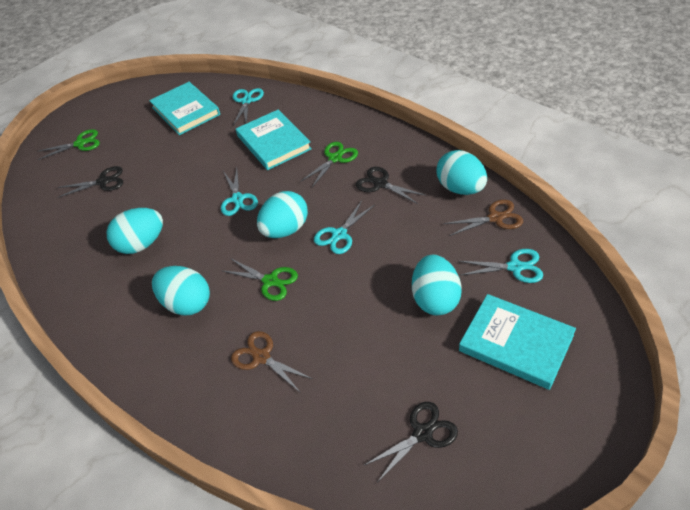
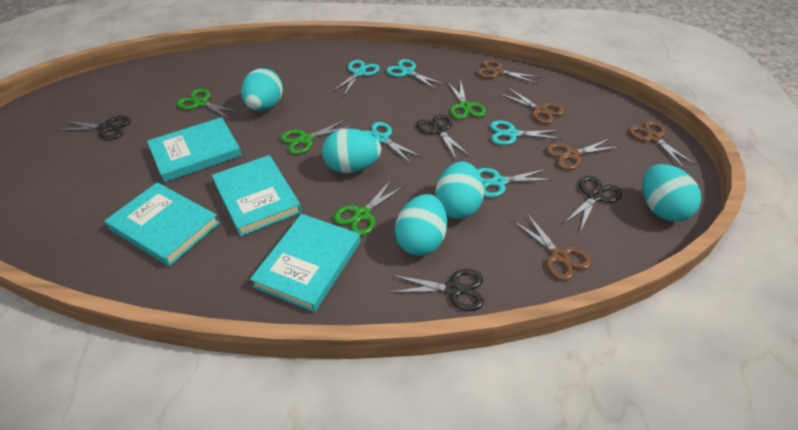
black scissors: 3 -> 4
brown scissors: 2 -> 5
green scissors: 3 -> 4
turquoise book: 3 -> 4
turquoise scissors: 4 -> 5

